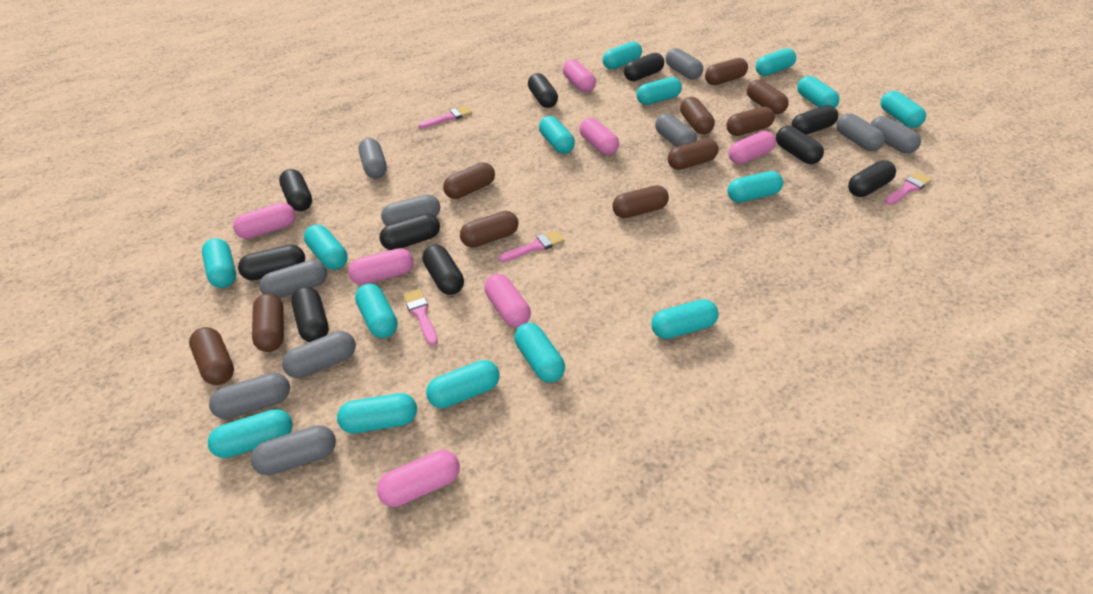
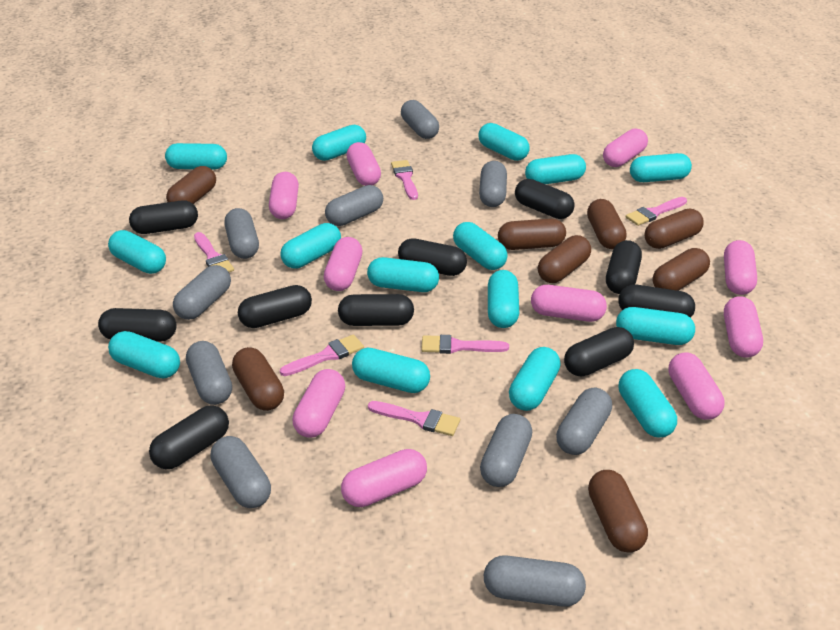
brown capsule: 10 -> 8
pink brush: 4 -> 6
pink capsule: 7 -> 10

